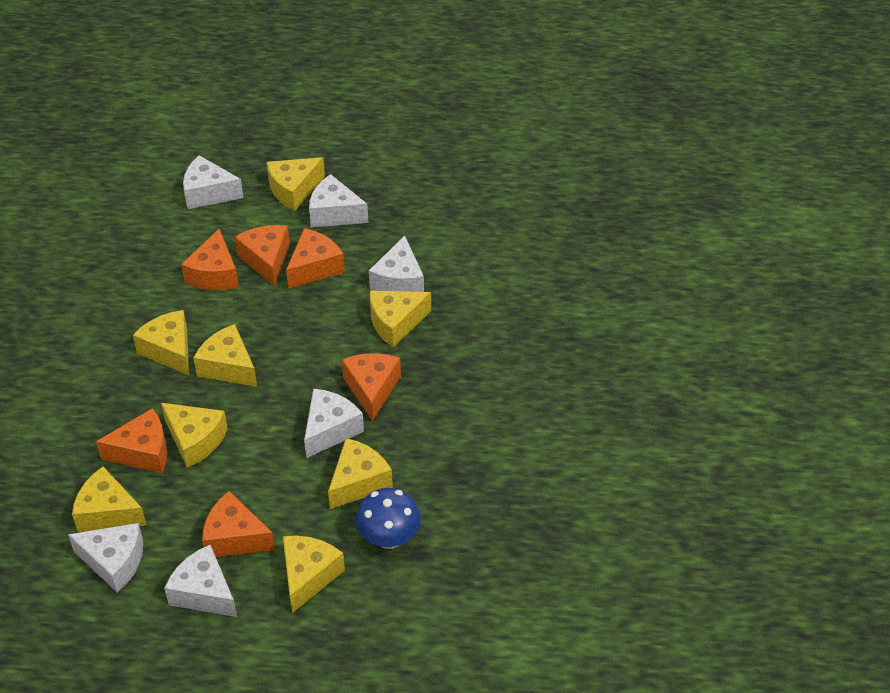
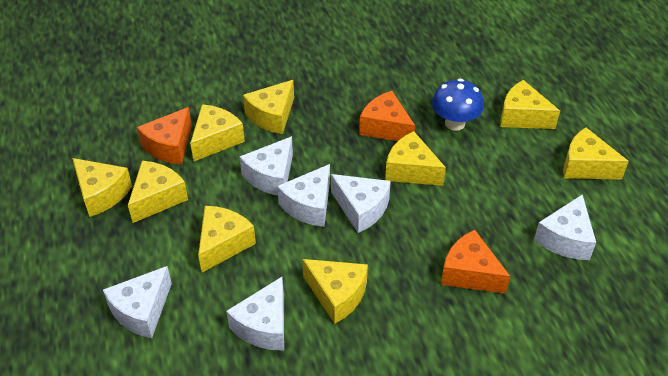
orange cheese: 6 -> 3
yellow cheese: 8 -> 9

